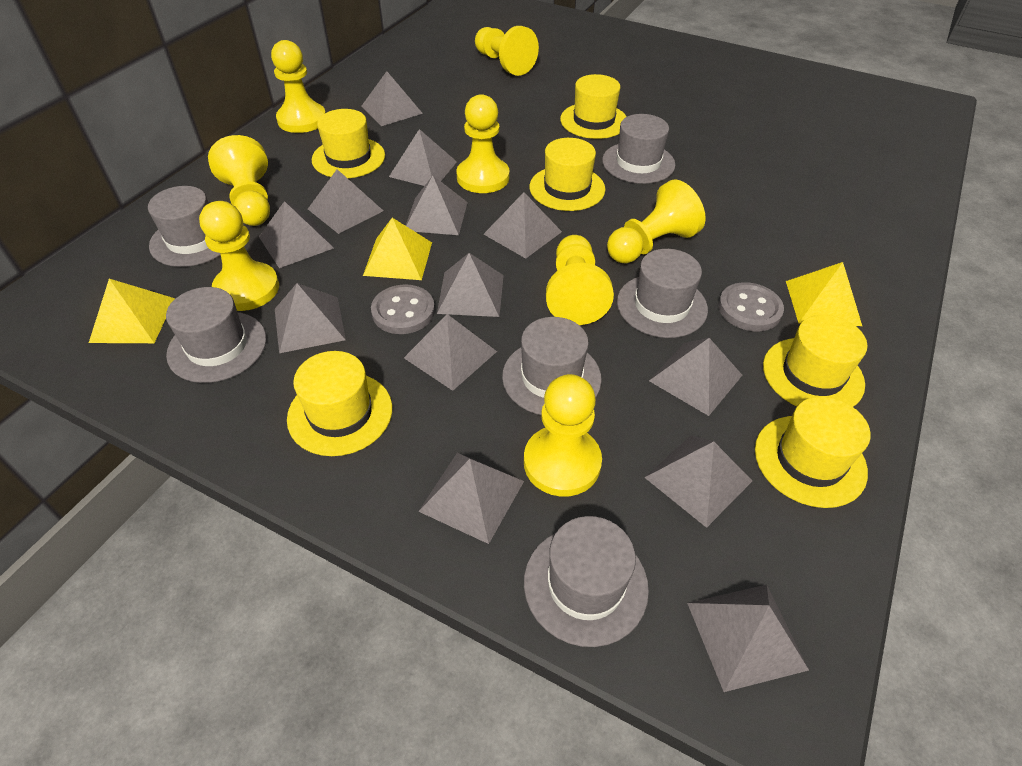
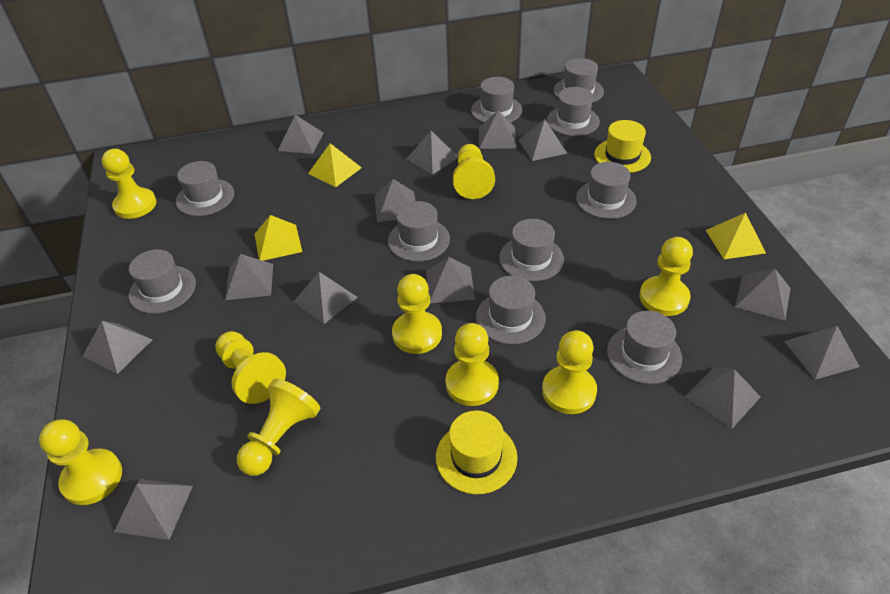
grey button: 2 -> 0
grey hat: 6 -> 10
yellow hat: 6 -> 2
yellow pawn: 8 -> 9

